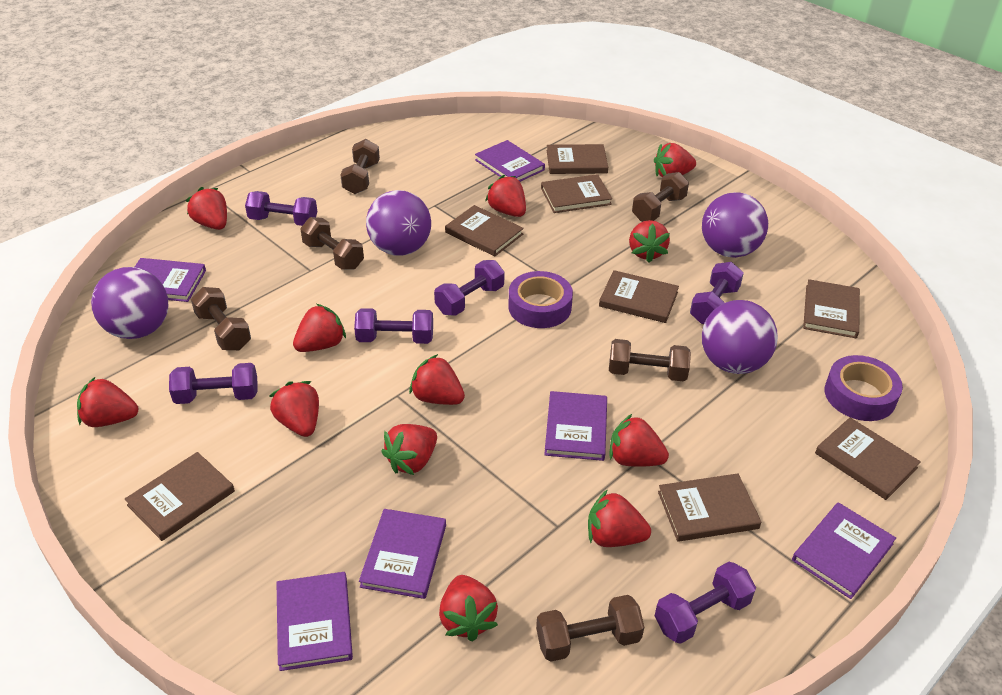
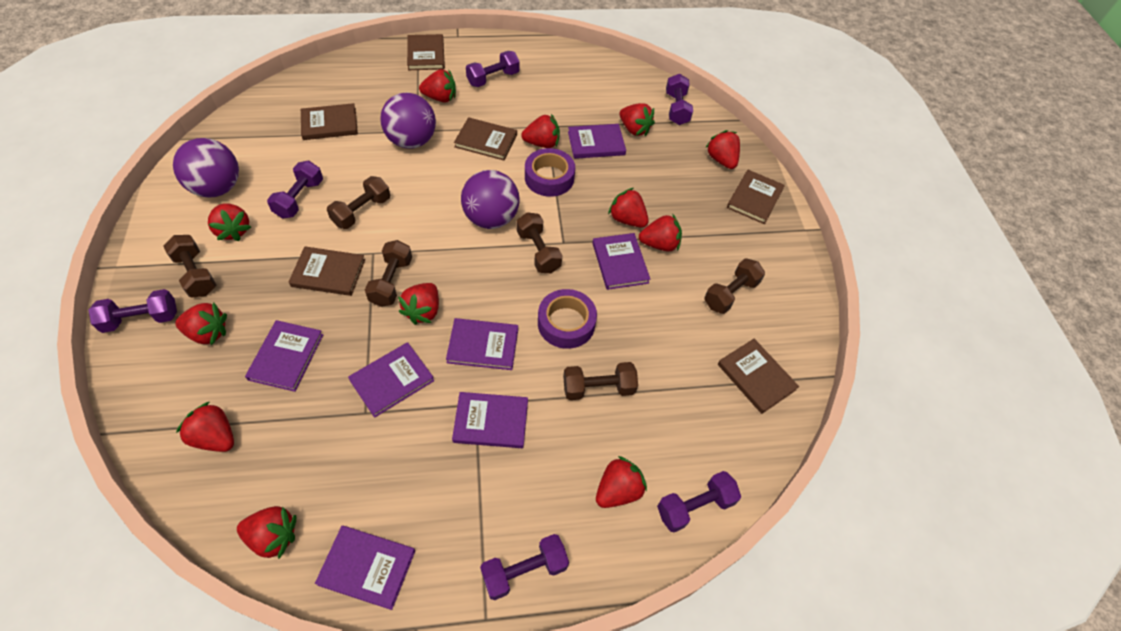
brown book: 8 -> 6
purple ball: 4 -> 3
purple book: 6 -> 7

